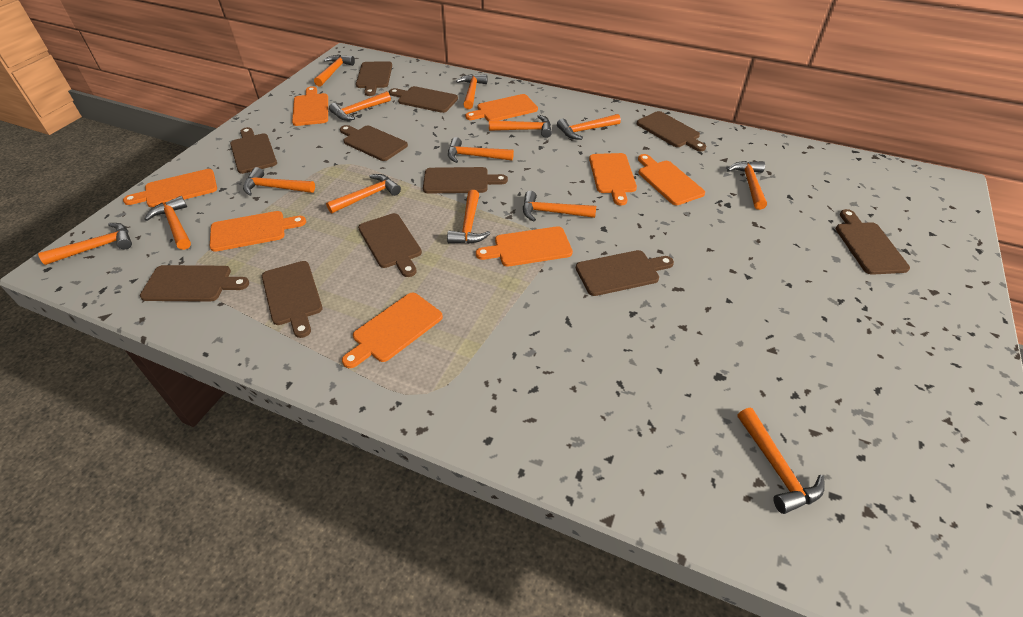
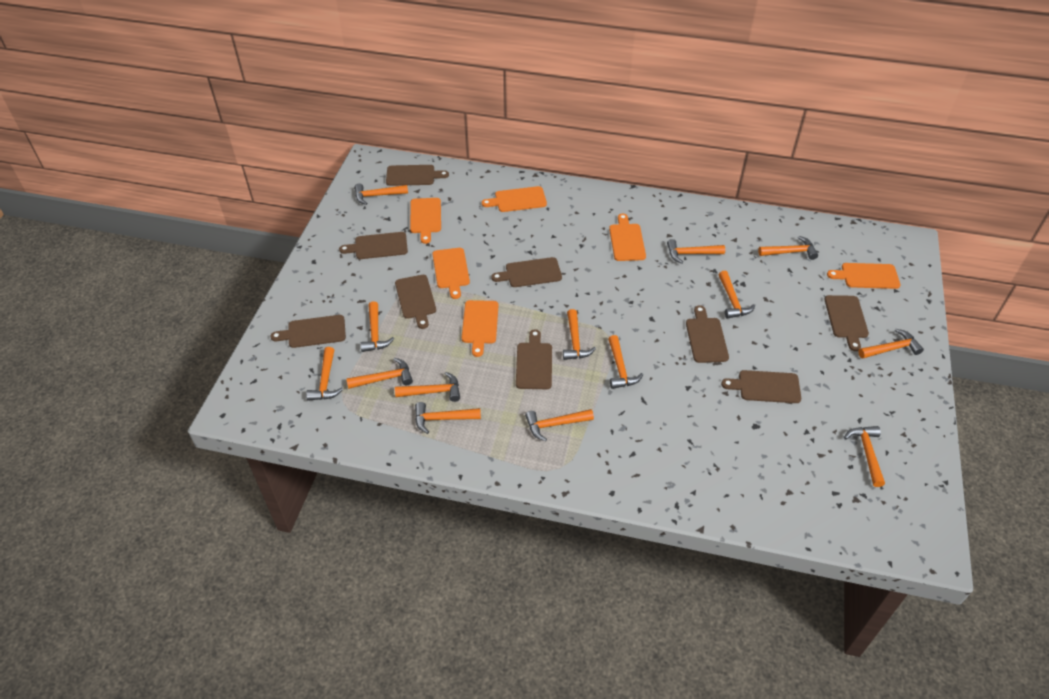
brown cutting board: 11 -> 9
orange cutting board: 8 -> 6

